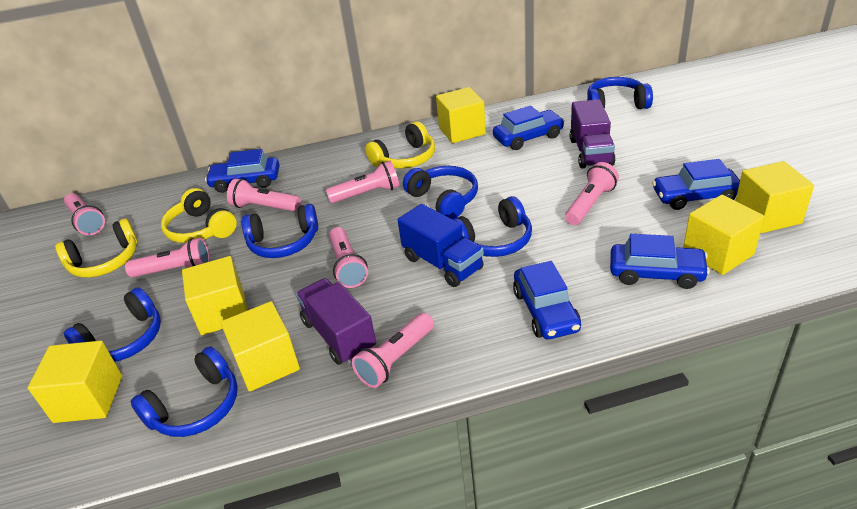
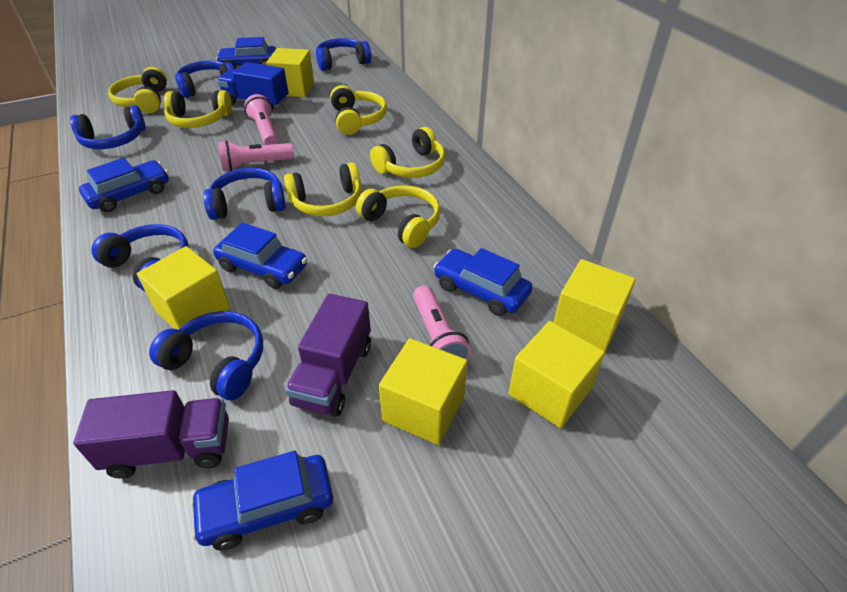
pink flashlight: 7 -> 3
yellow cube: 6 -> 5
yellow headphones: 3 -> 6

